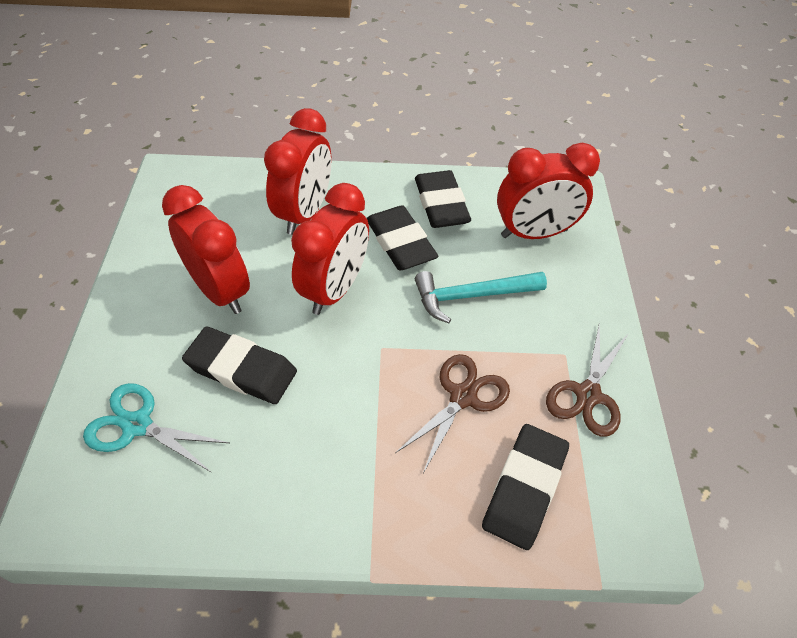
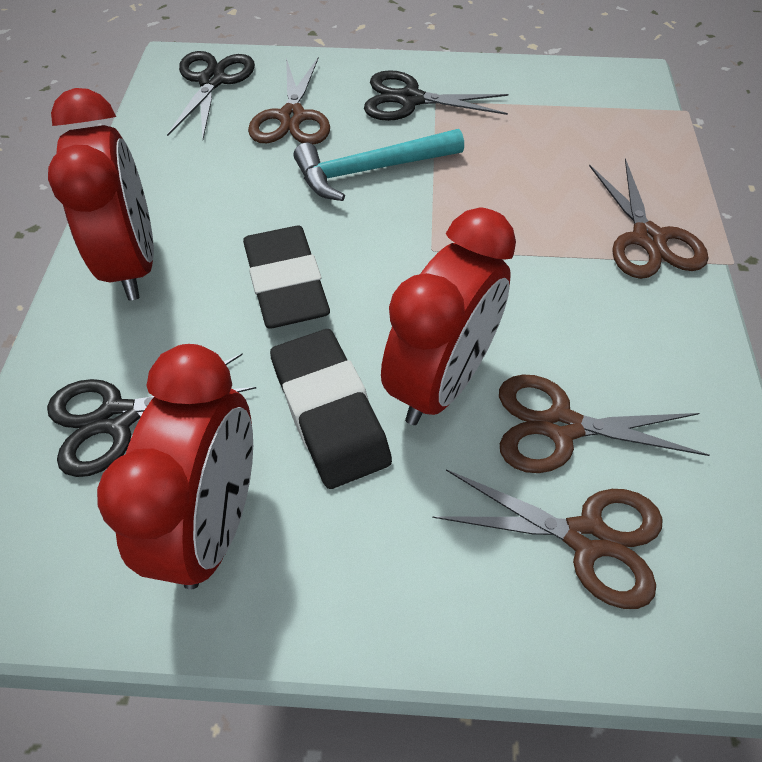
black eraser: 4 -> 2
black scissors: 0 -> 3
brown scissors: 2 -> 4
red clock: 4 -> 3
turquoise scissors: 1 -> 0

